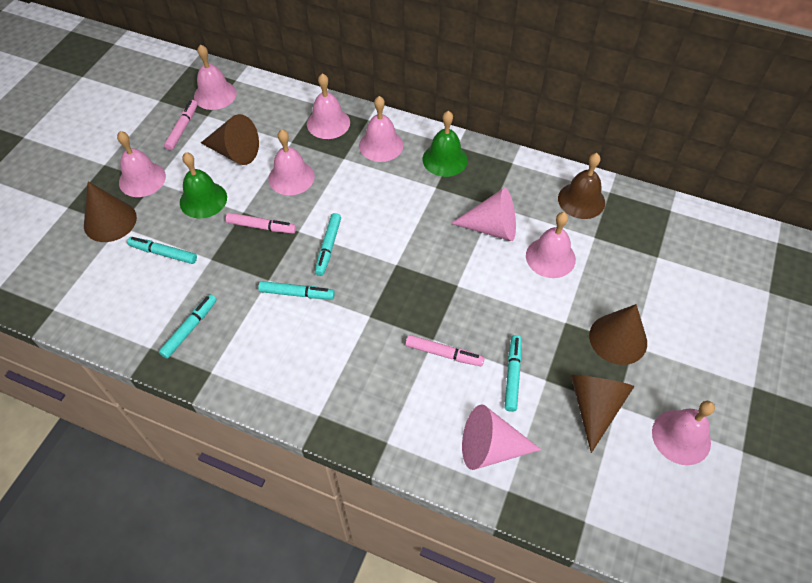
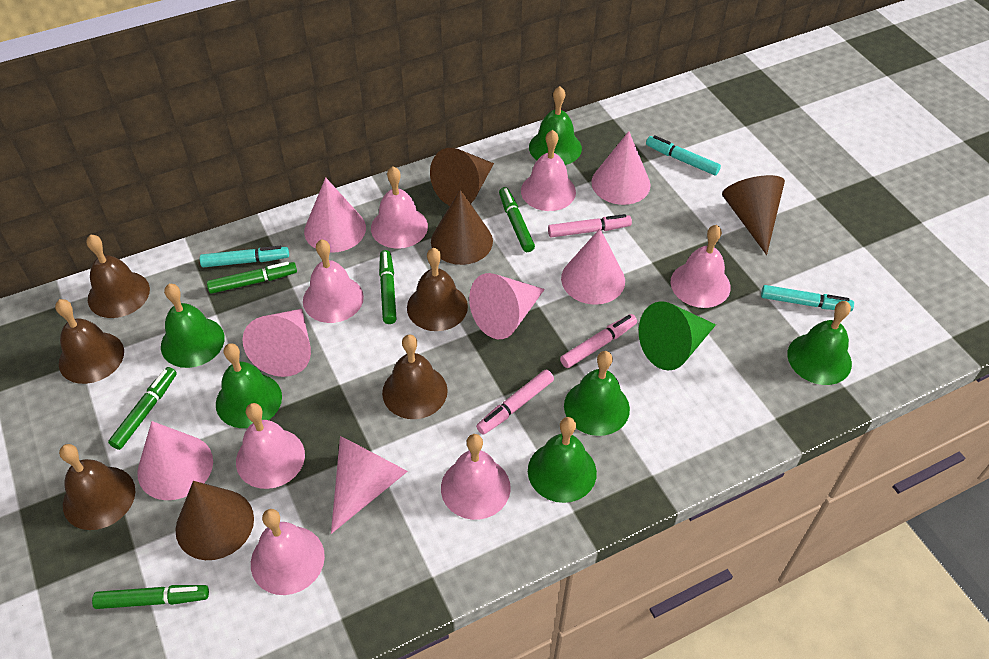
brown bell: 1 -> 5
green bell: 2 -> 6
green cone: 0 -> 1
green marker: 0 -> 5
pink cone: 2 -> 7
turquoise marker: 5 -> 3

